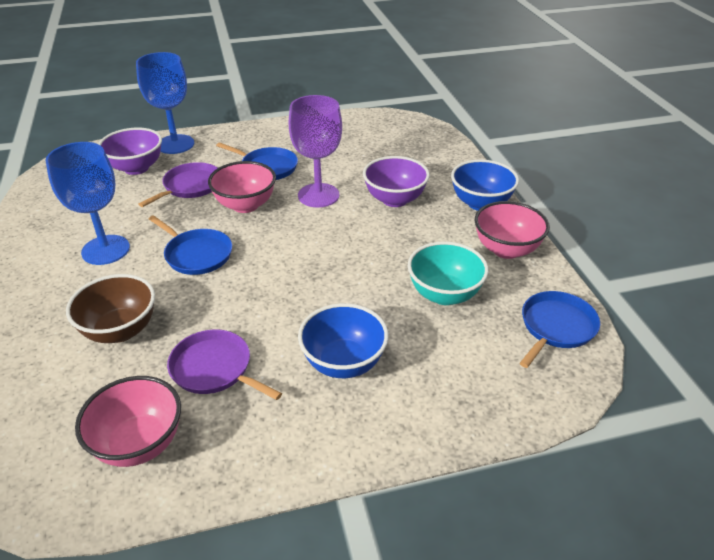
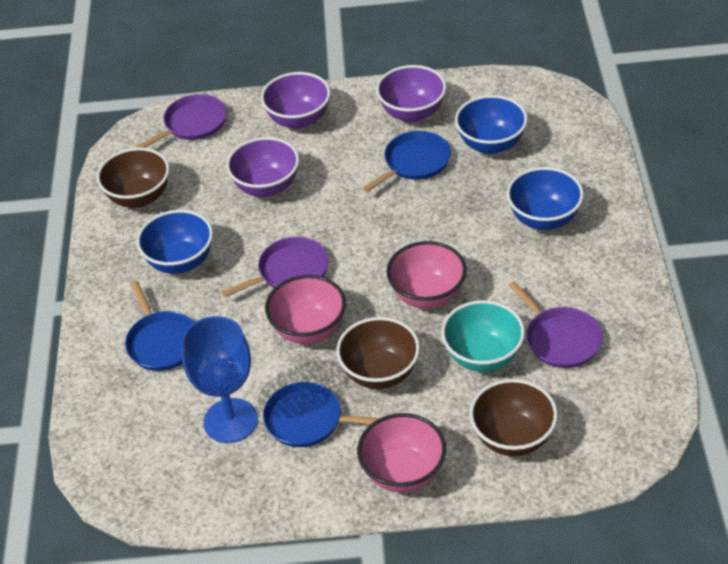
blue bowl: 2 -> 3
blue goblet: 2 -> 1
brown bowl: 1 -> 3
purple bowl: 2 -> 3
purple goblet: 1 -> 0
purple pan: 2 -> 3

